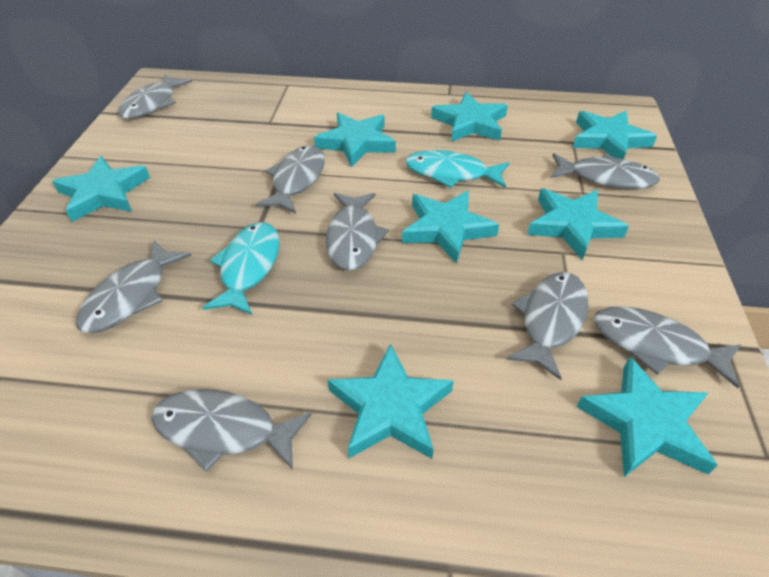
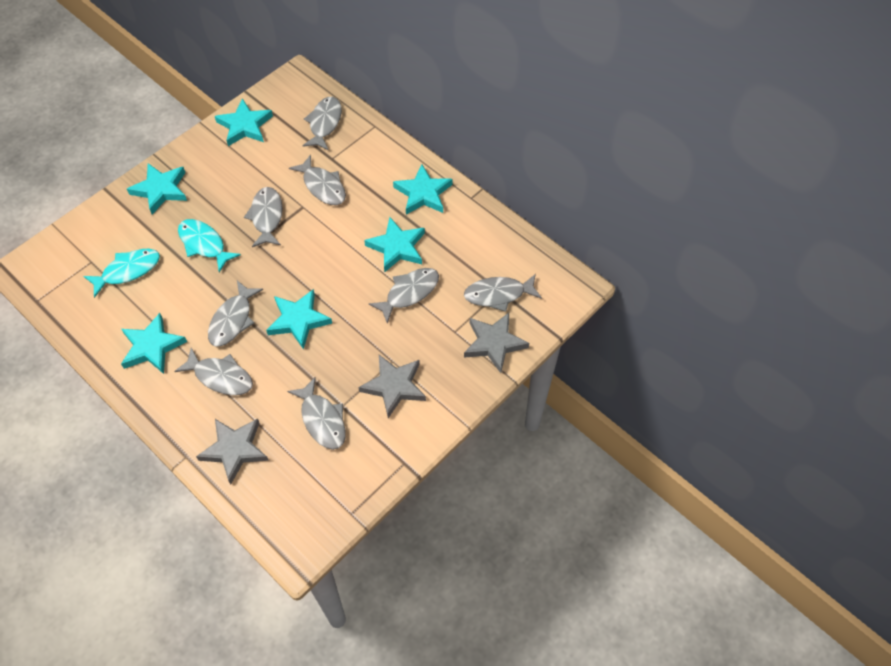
grey star: 0 -> 3
turquoise star: 8 -> 6

